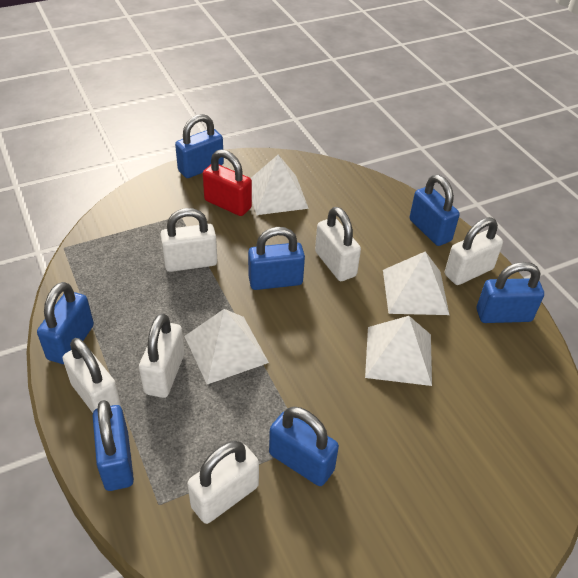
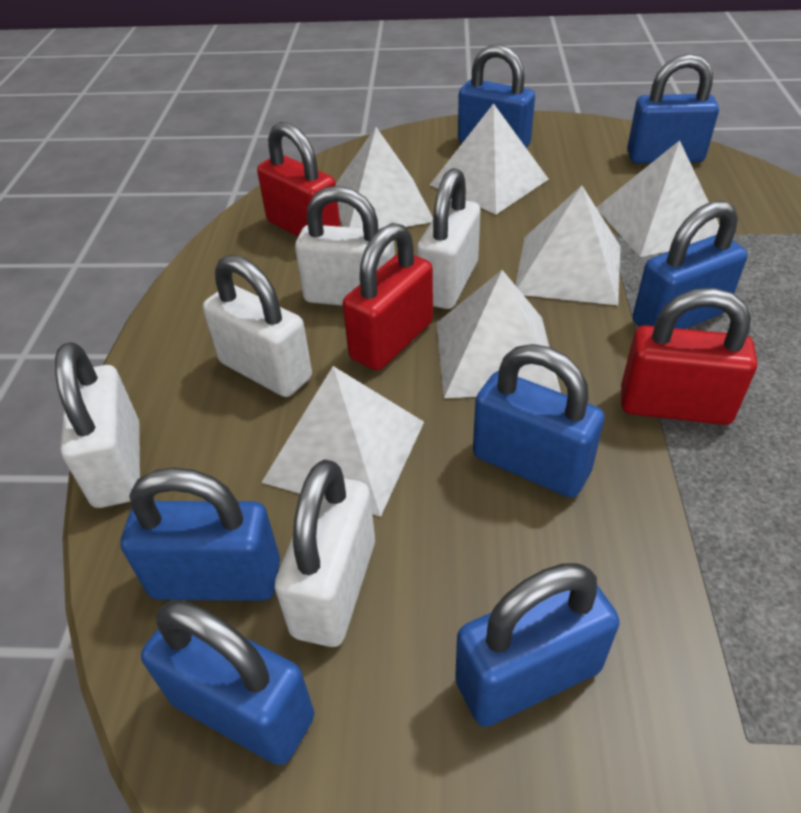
red padlock: 1 -> 3
white padlock: 6 -> 5
white pyramid: 4 -> 6

